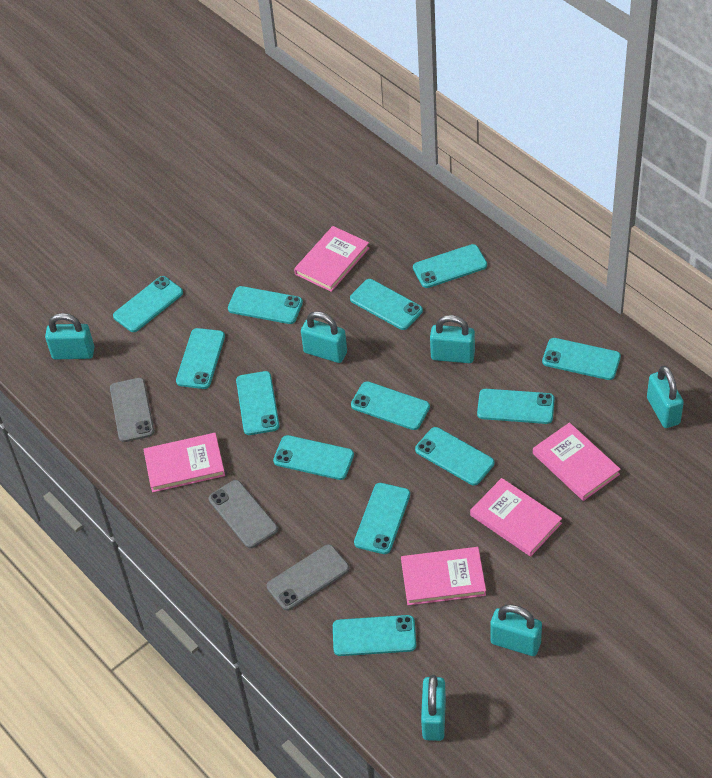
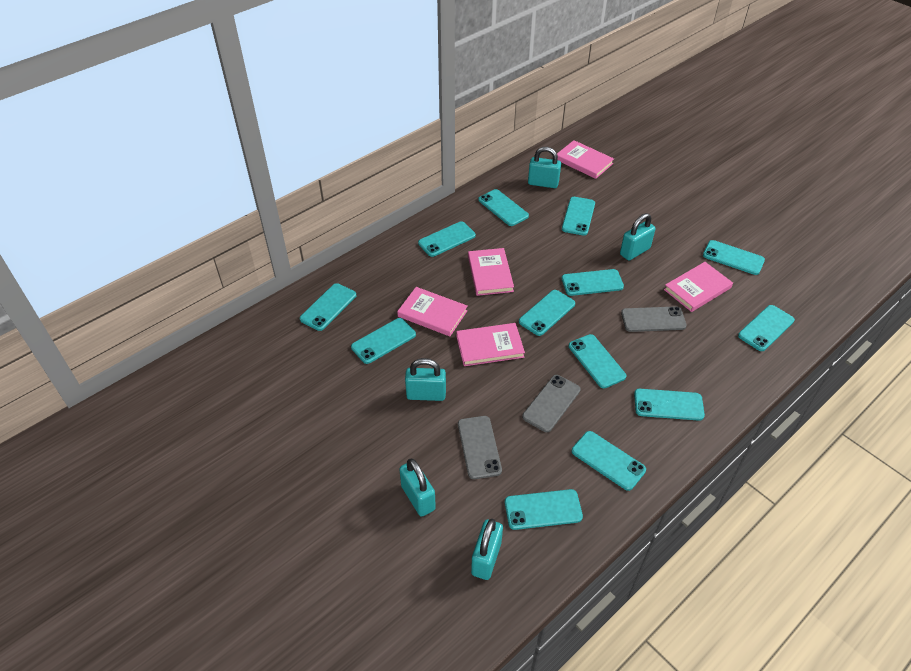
turquoise padlock: 6 -> 5

